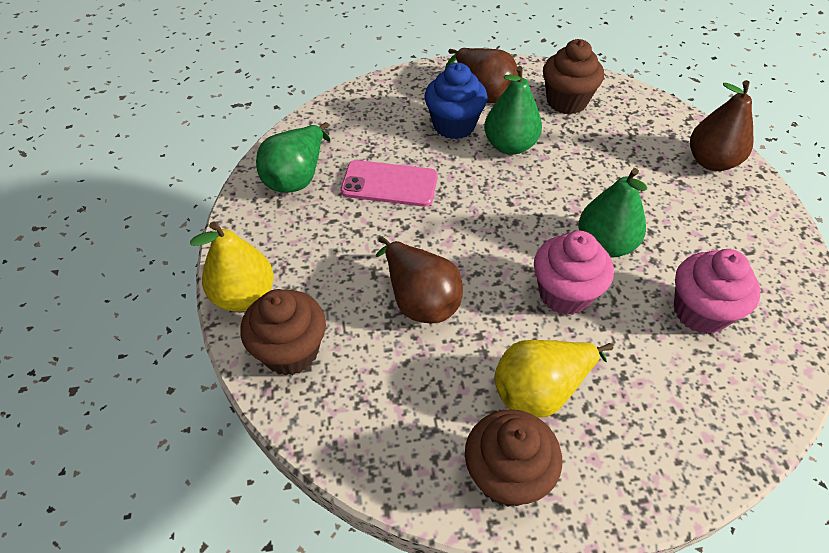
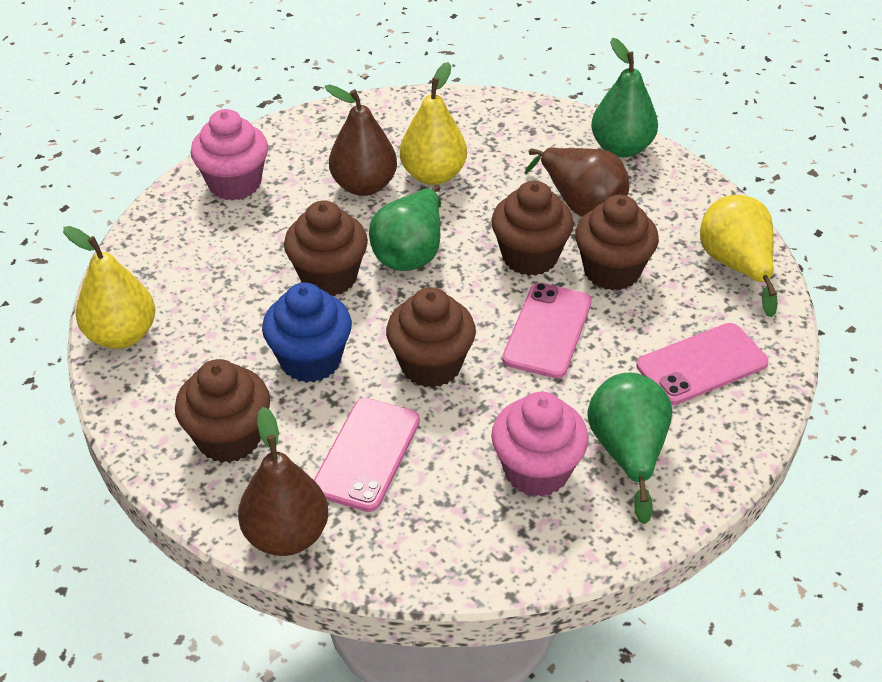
brown cupcake: 3 -> 5
pink phone: 1 -> 3
yellow pear: 2 -> 3

